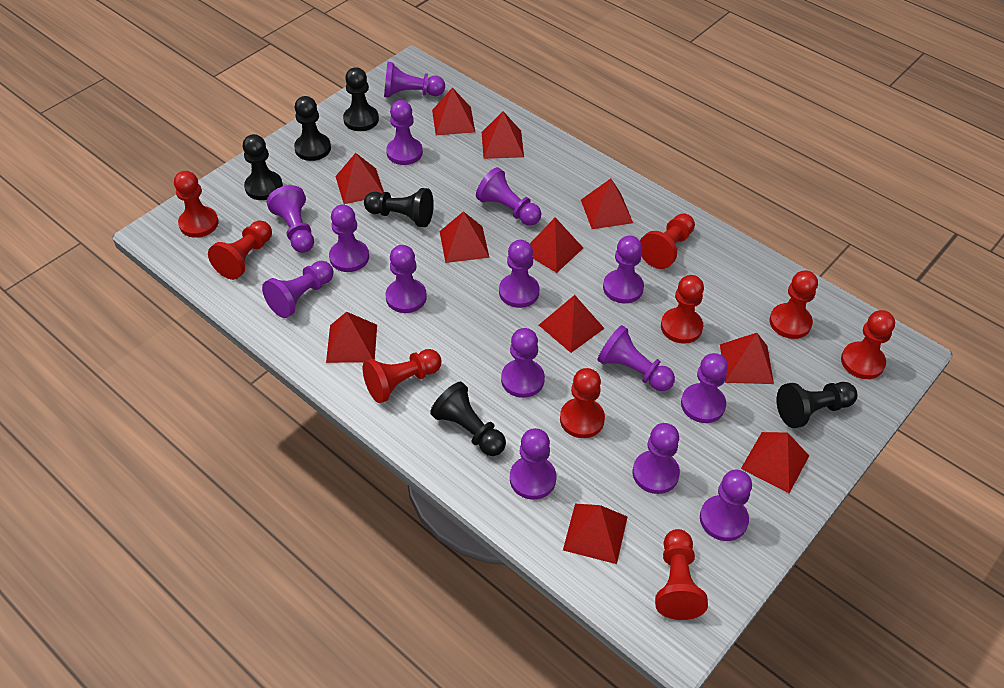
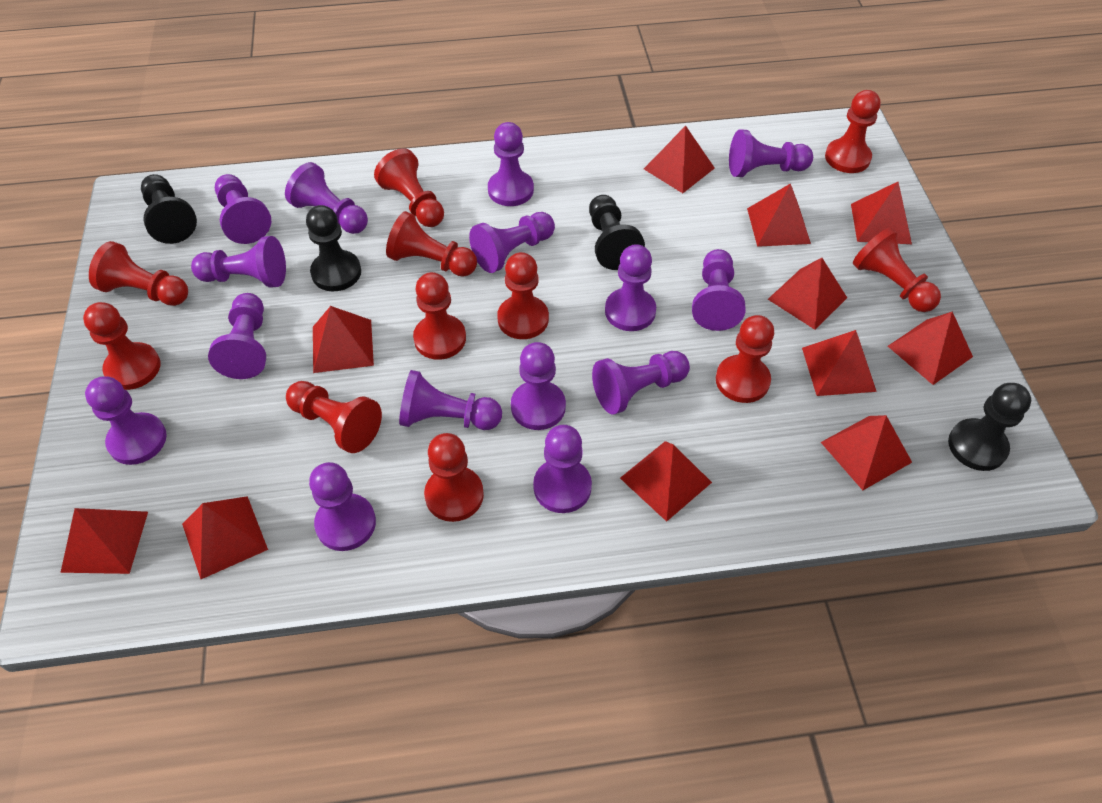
black pawn: 6 -> 4
red pawn: 9 -> 11

